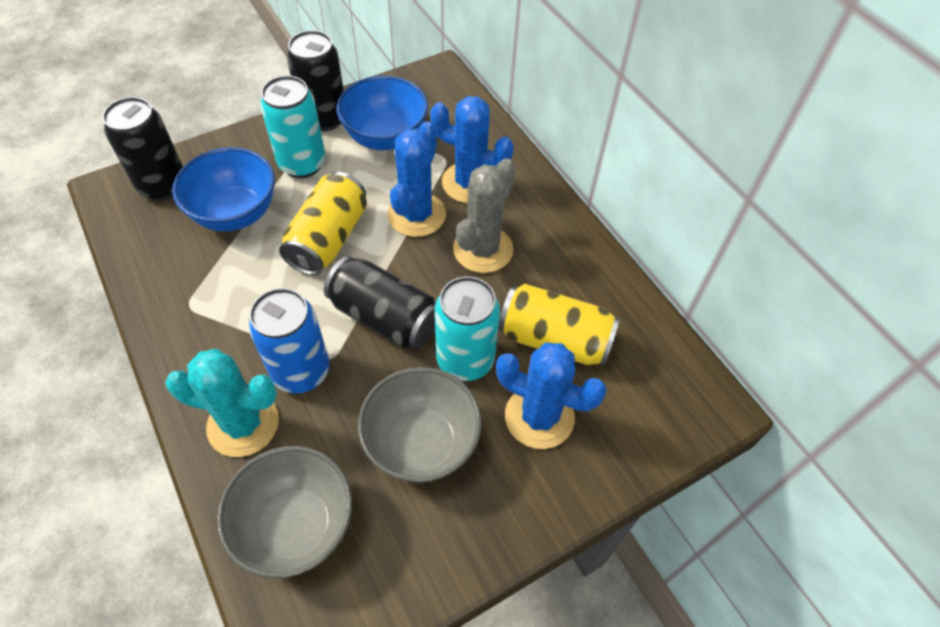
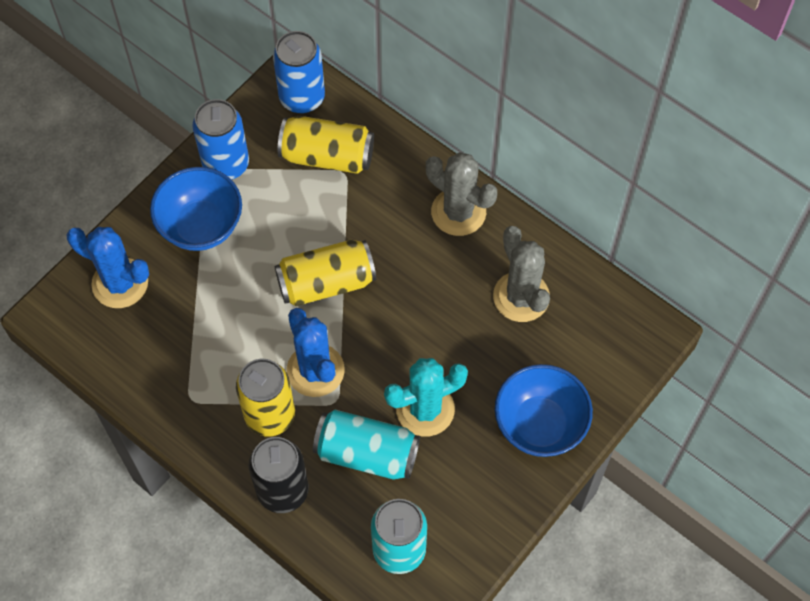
black can: 3 -> 1
blue cactus: 3 -> 2
blue can: 1 -> 2
grey bowl: 2 -> 0
grey cactus: 1 -> 2
yellow can: 2 -> 3

